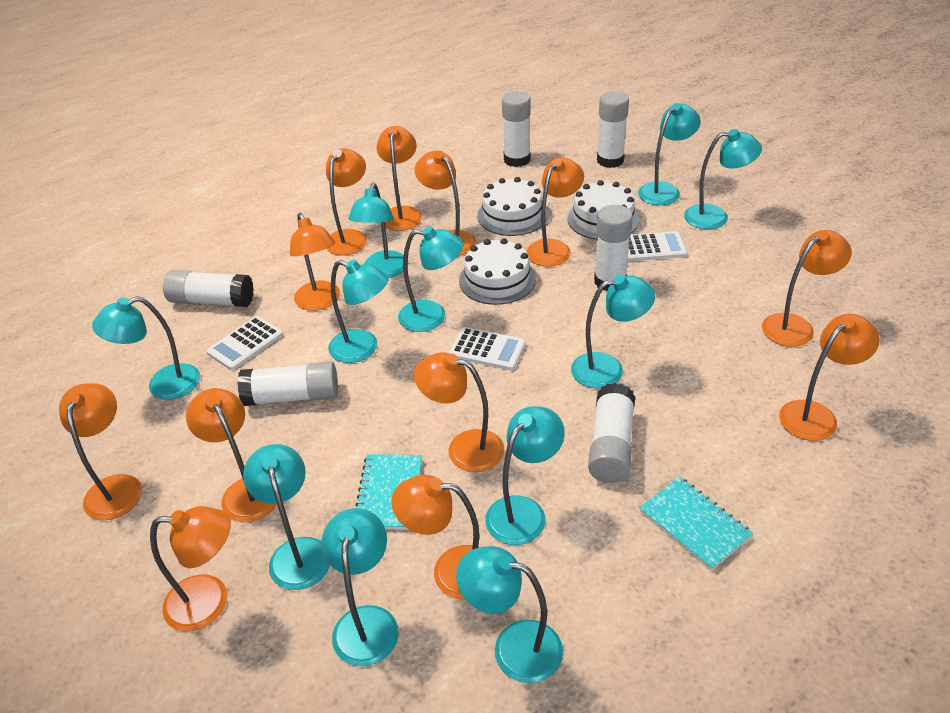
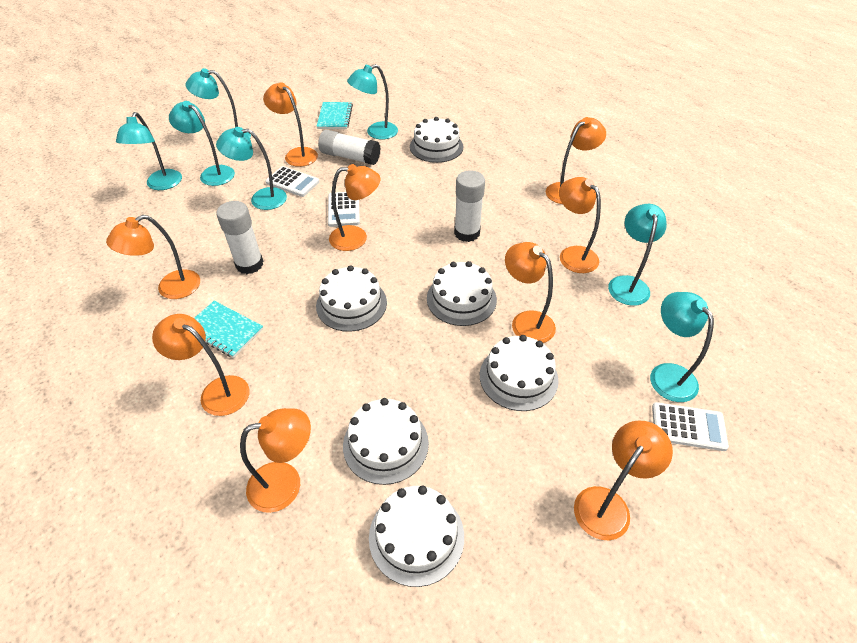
orange lamp: 12 -> 9
turquoise lamp: 11 -> 7
white cake: 3 -> 6
white glue stick: 6 -> 3

